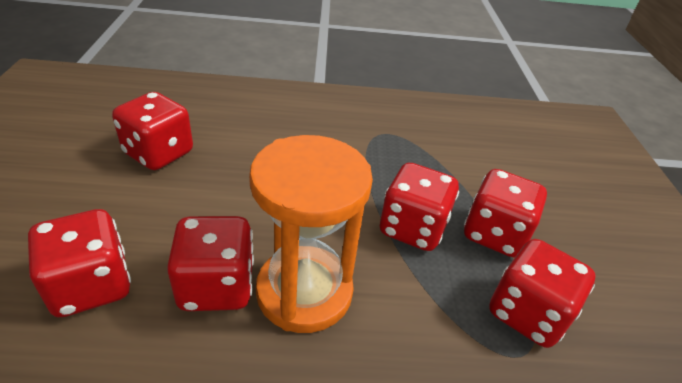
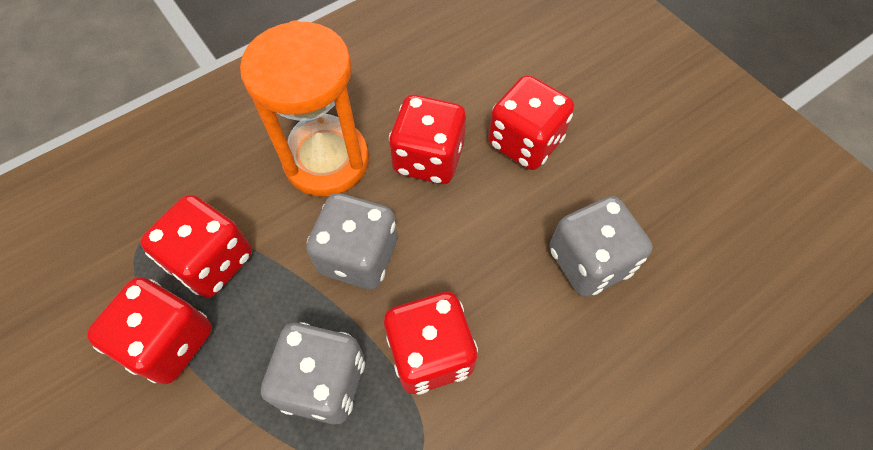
grey dice: 0 -> 3
red dice: 6 -> 5

